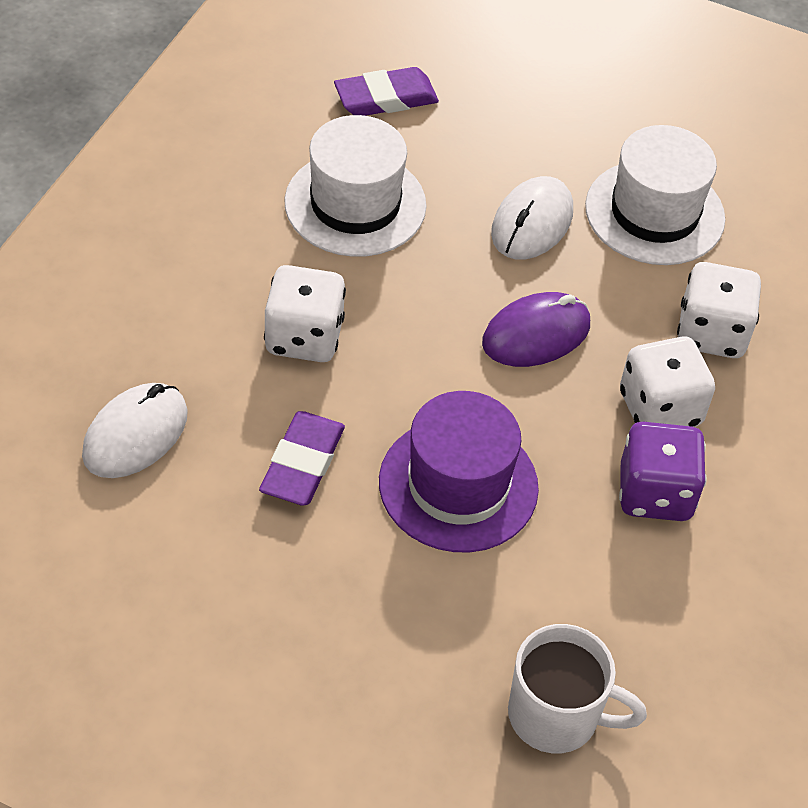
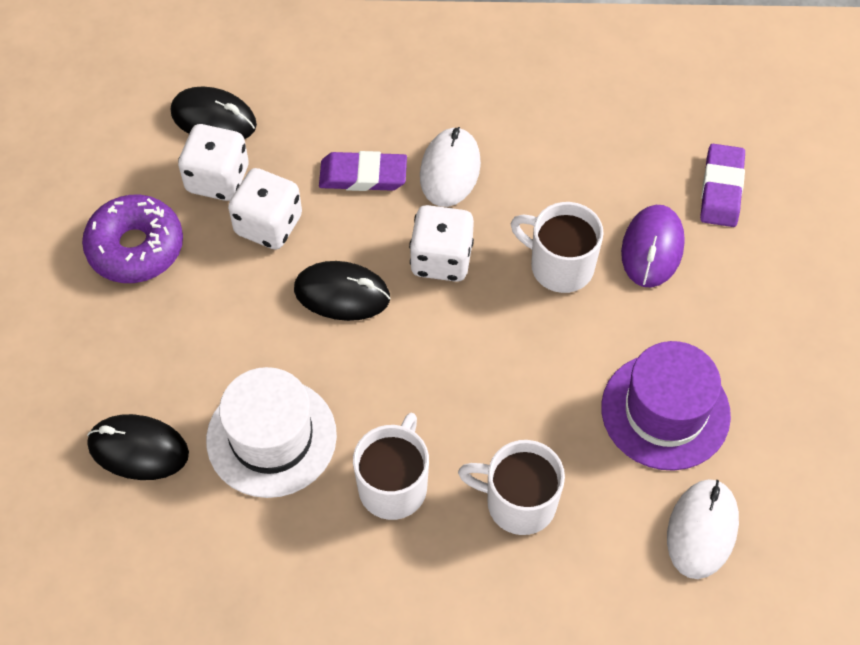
black mouse: 0 -> 3
purple dice: 1 -> 0
purple donut: 0 -> 1
white hat: 2 -> 1
white mug: 1 -> 3

